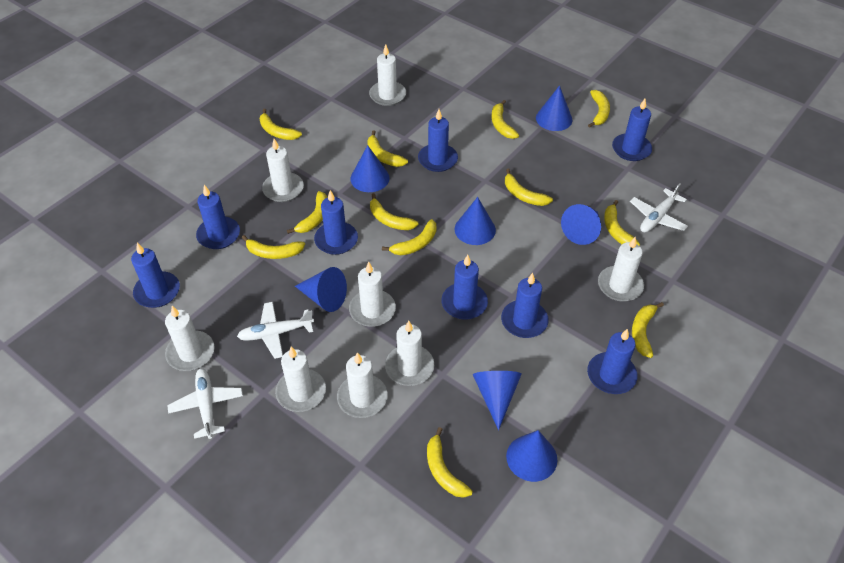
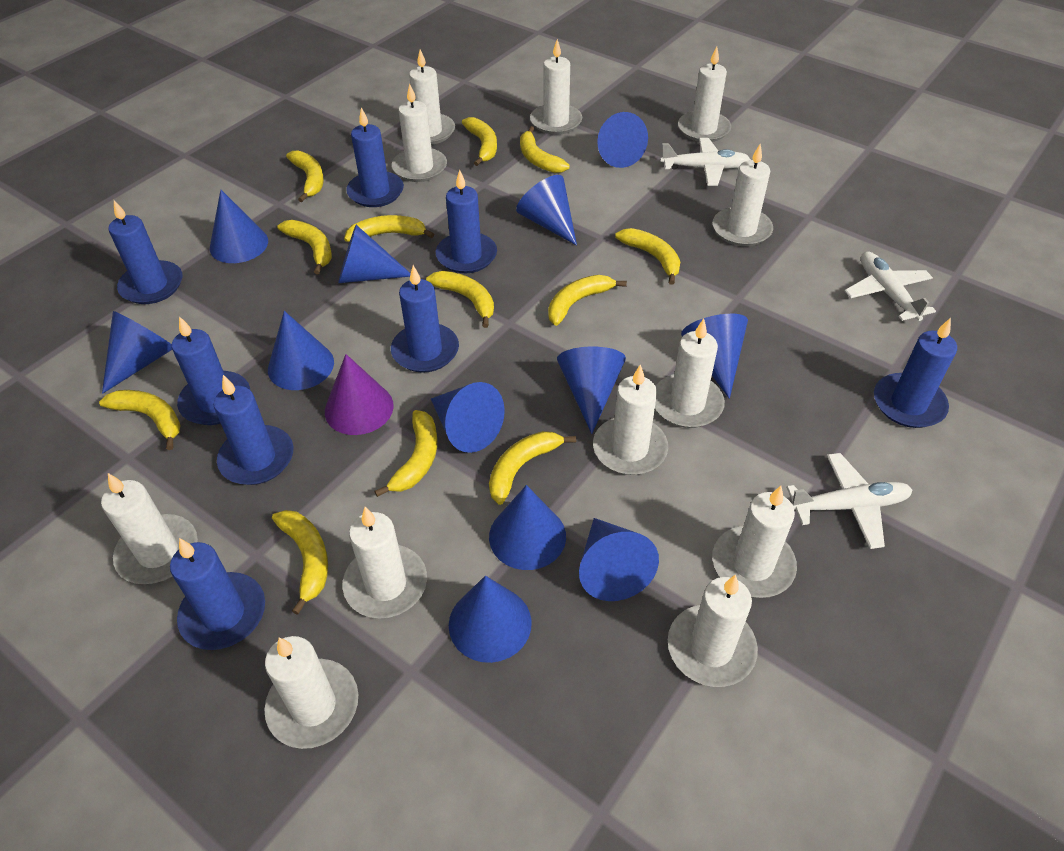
blue cone: 7 -> 12
purple cone: 0 -> 1
white candle: 8 -> 12

